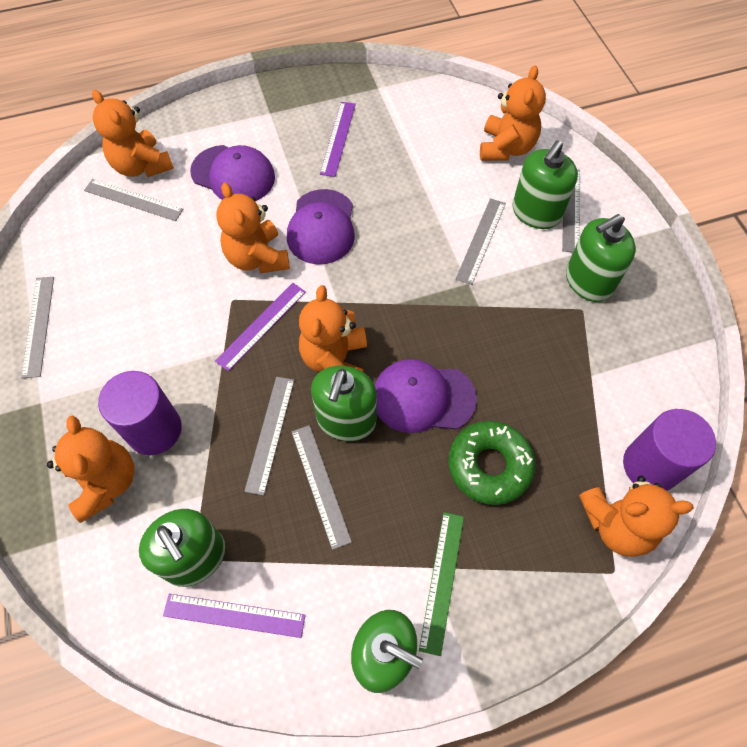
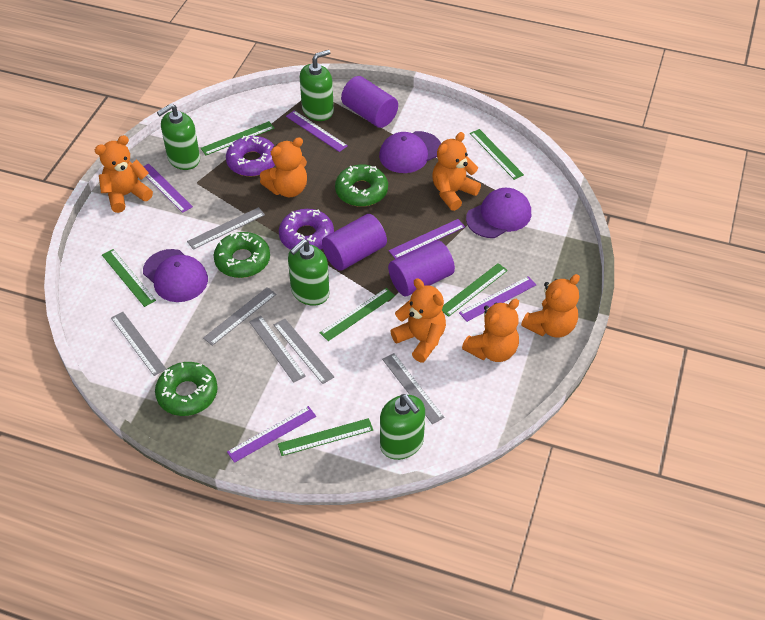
green donut: 1 -> 3
green ruler: 1 -> 6
green soap dispenser: 5 -> 4
purple cylinder: 2 -> 3
purple donut: 0 -> 2
purple ruler: 3 -> 5

